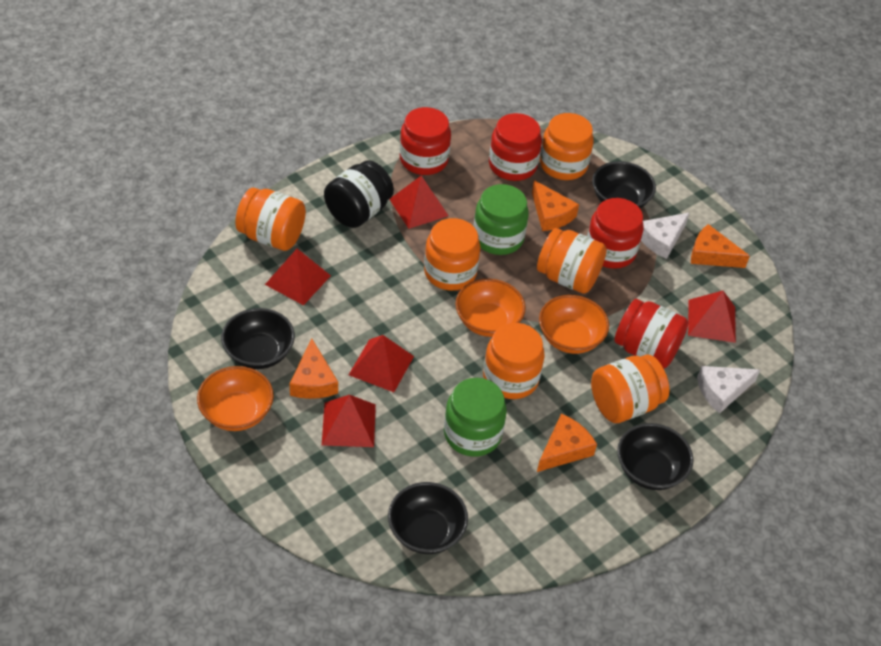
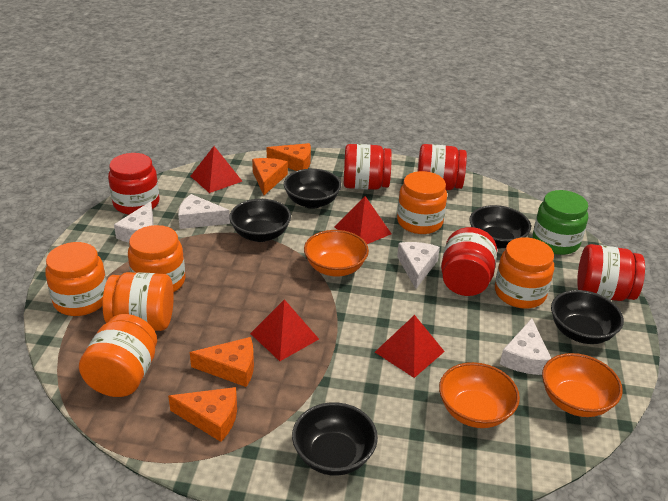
black bowl: 4 -> 5
black jar: 1 -> 0
green jar: 2 -> 1
red jar: 4 -> 5
red pyramid: 5 -> 4
white cheese: 2 -> 4

